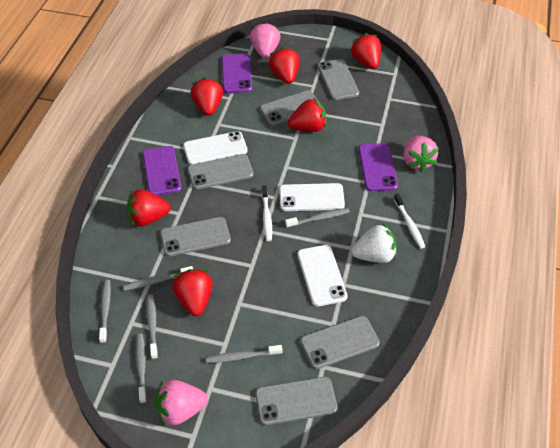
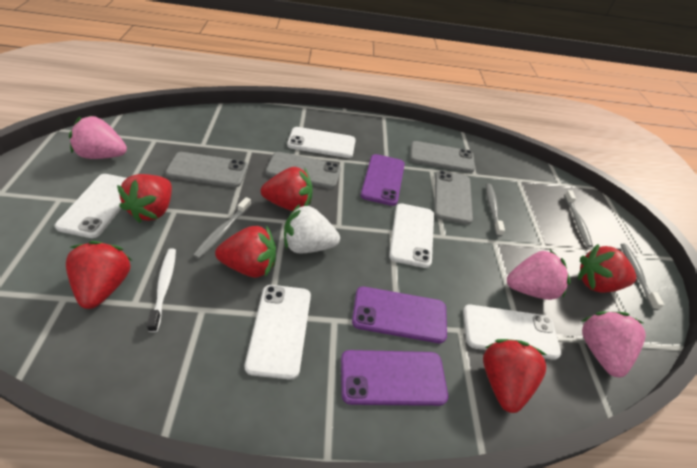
grey phone: 6 -> 4
grey toothbrush: 6 -> 4
white phone: 3 -> 5
white toothbrush: 2 -> 1

